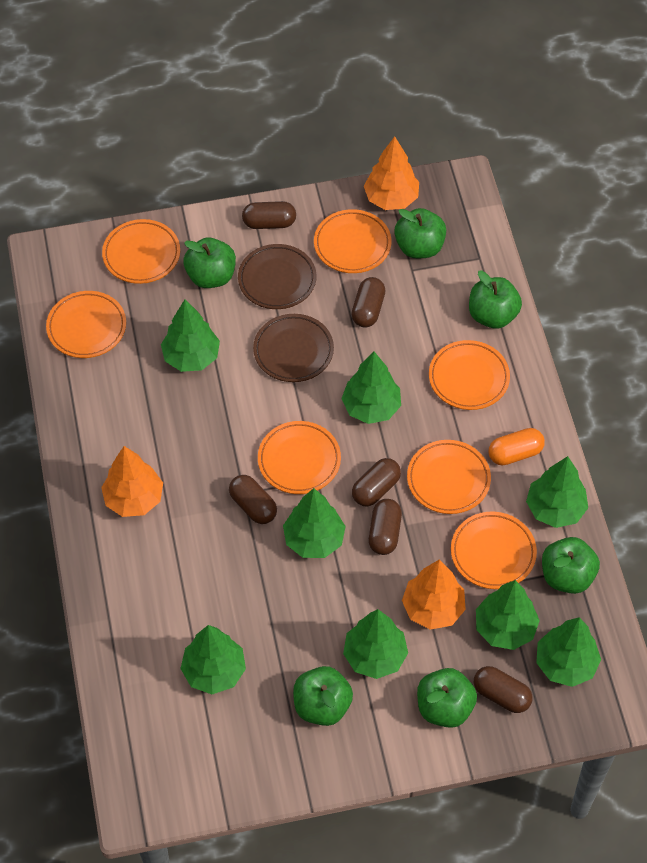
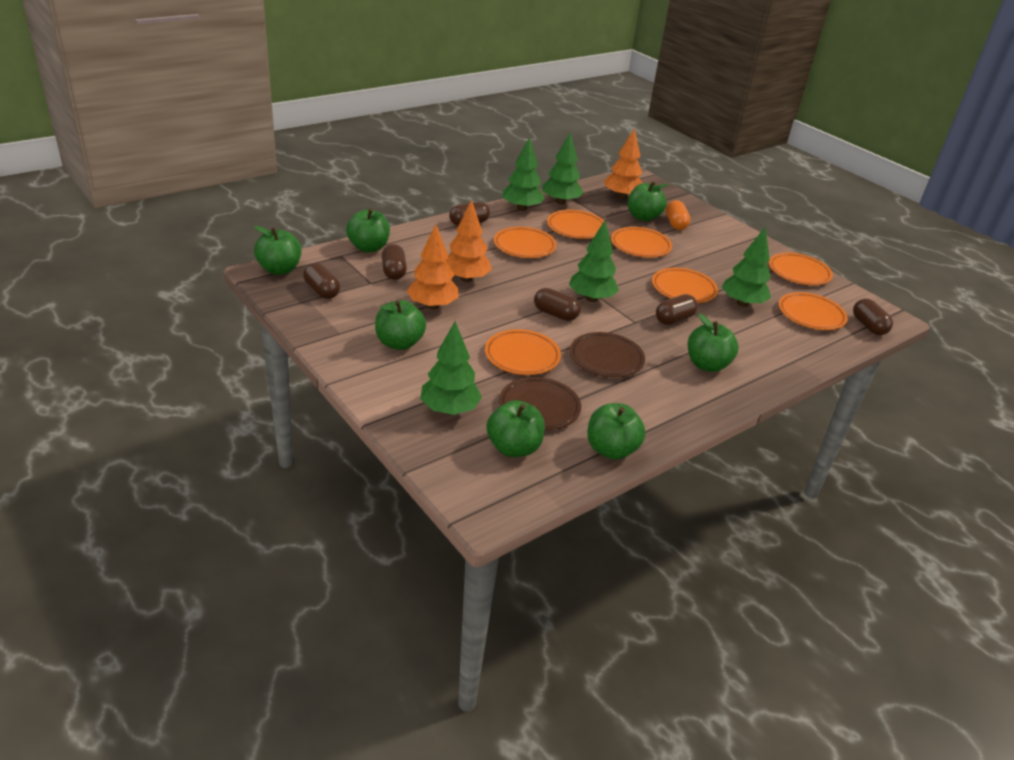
green apple: 6 -> 7
green tree: 8 -> 5

